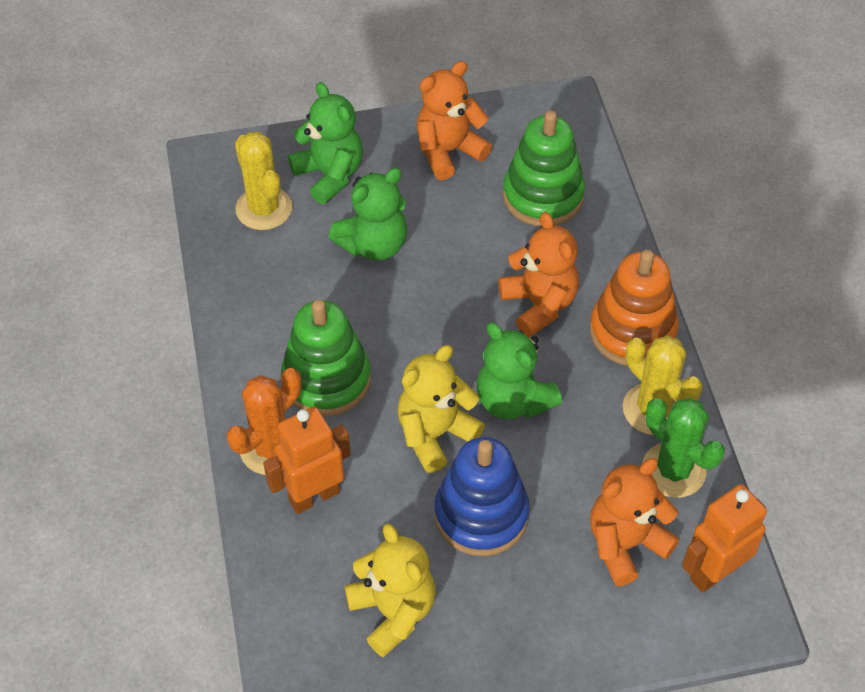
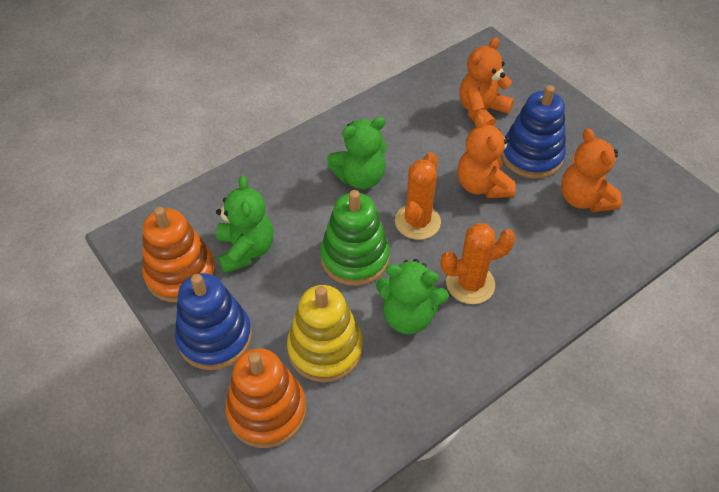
blue stacking toy: 1 -> 2
green cactus: 1 -> 0
green stacking toy: 2 -> 1
orange cactus: 1 -> 2
orange robot: 2 -> 0
orange stacking toy: 1 -> 2
yellow cactus: 2 -> 0
yellow stacking toy: 0 -> 1
yellow teddy bear: 2 -> 0

